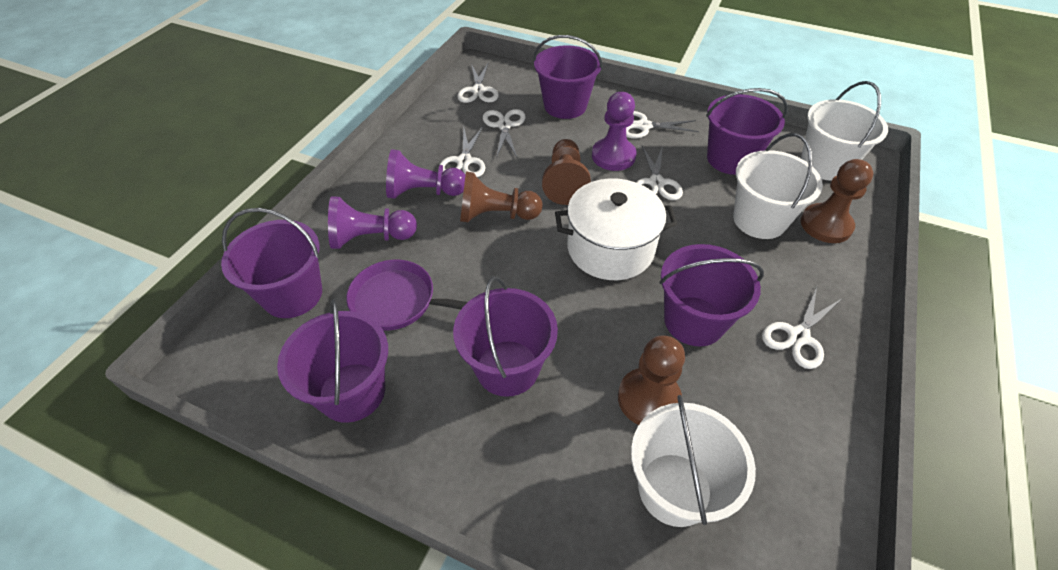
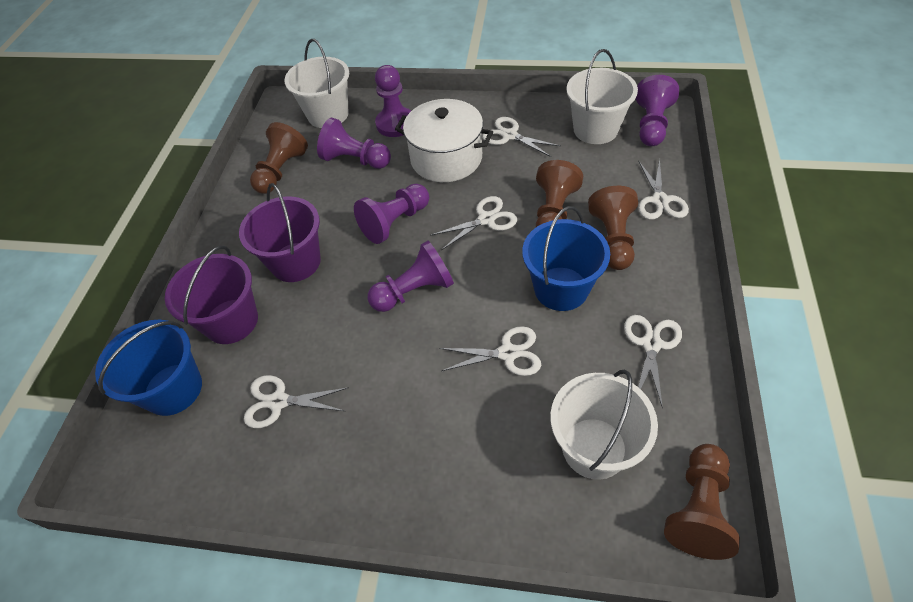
blue bucket: 0 -> 2
purple bucket: 6 -> 2
purple pan: 1 -> 0
purple pawn: 3 -> 5

